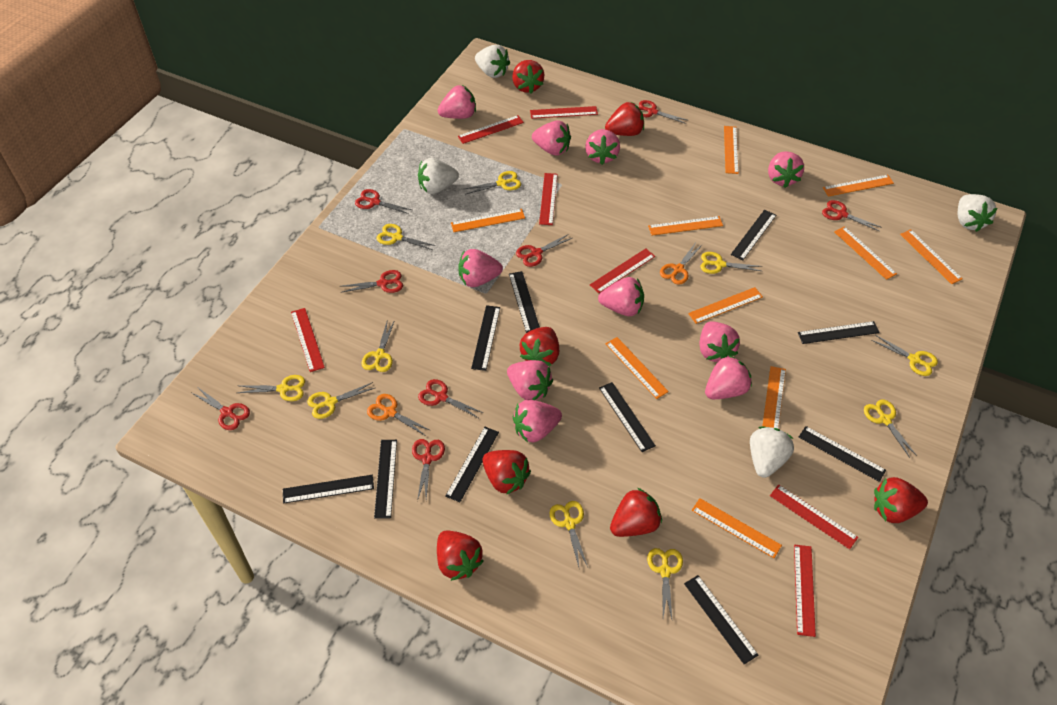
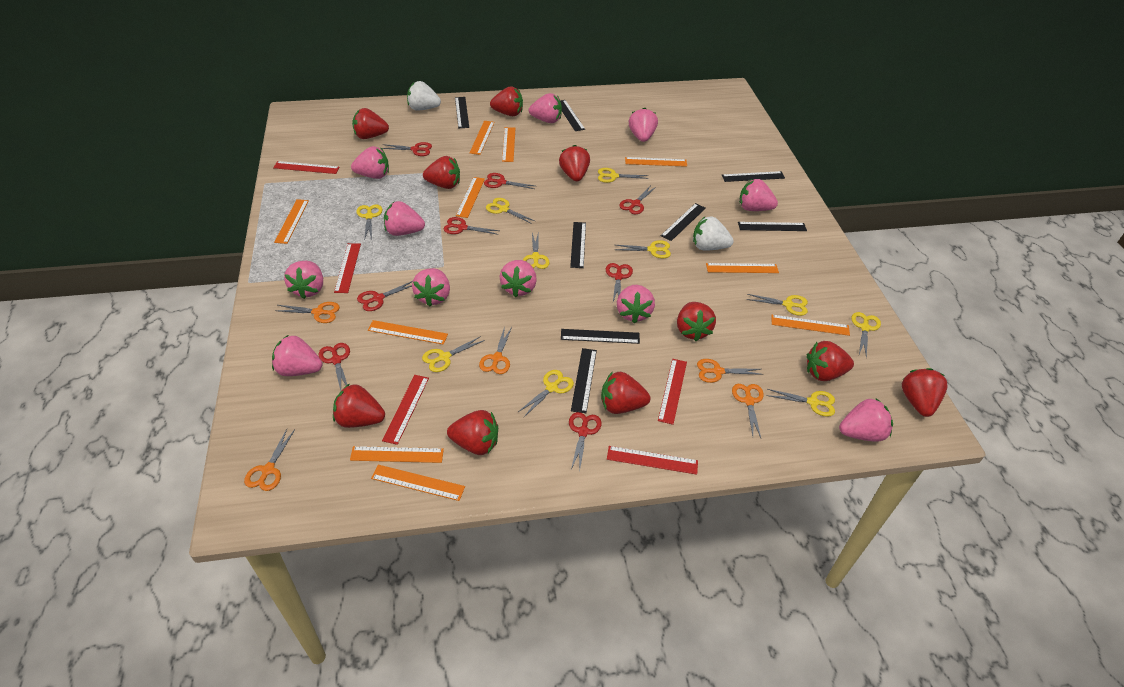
black ruler: 10 -> 8
orange scissors: 2 -> 5
pink strawberry: 10 -> 11
red ruler: 7 -> 5
red strawberry: 7 -> 10
white strawberry: 4 -> 2

